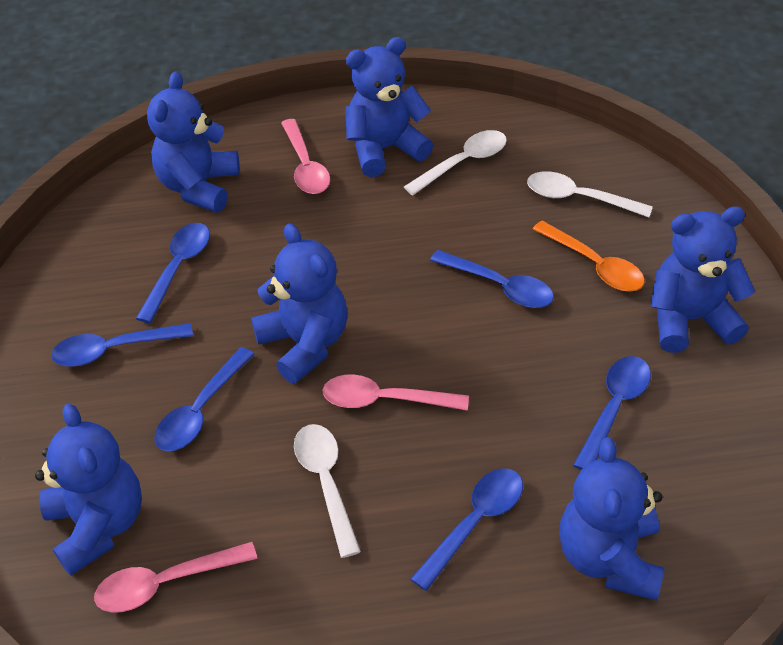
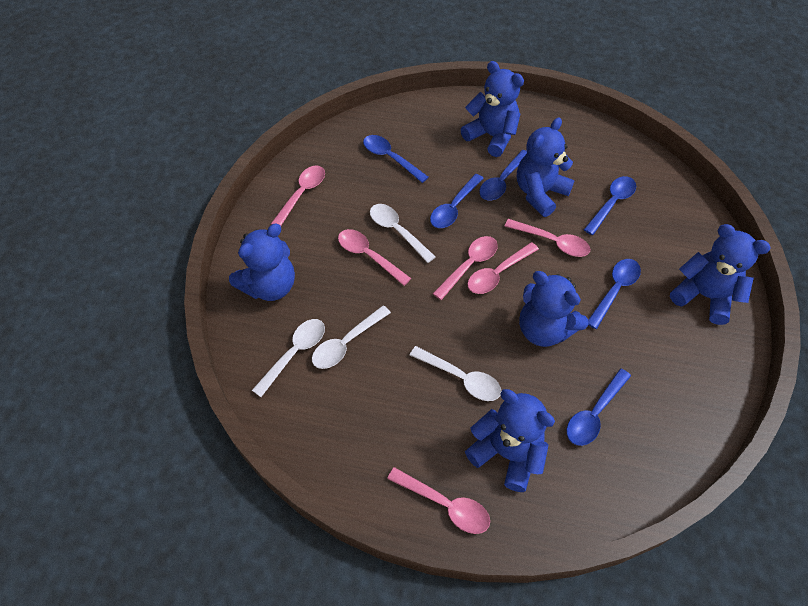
orange spoon: 1 -> 0
pink spoon: 3 -> 6
white spoon: 3 -> 4

